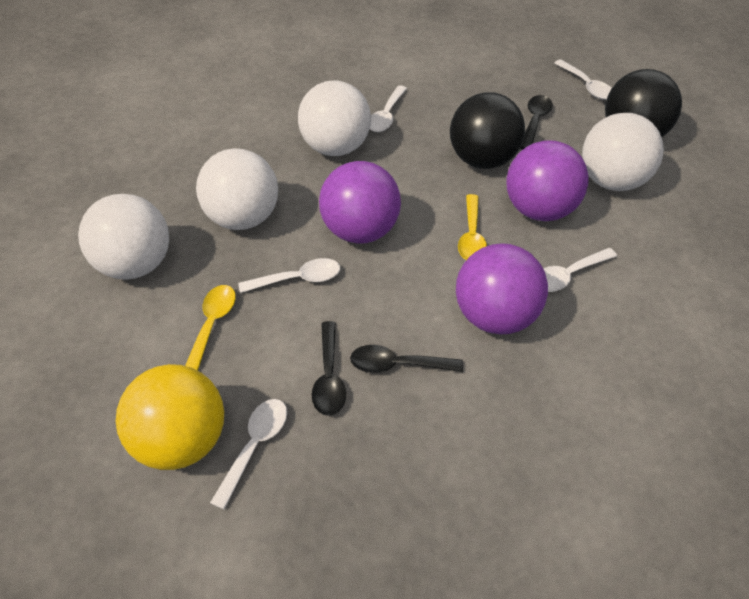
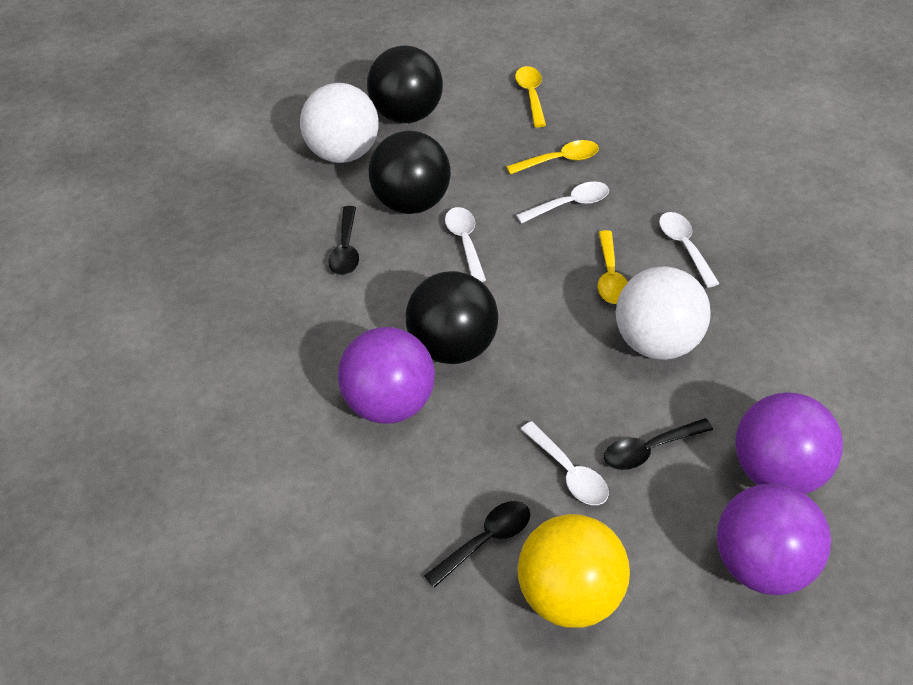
black ball: 2 -> 3
white ball: 4 -> 2
white spoon: 5 -> 4
yellow spoon: 2 -> 3

